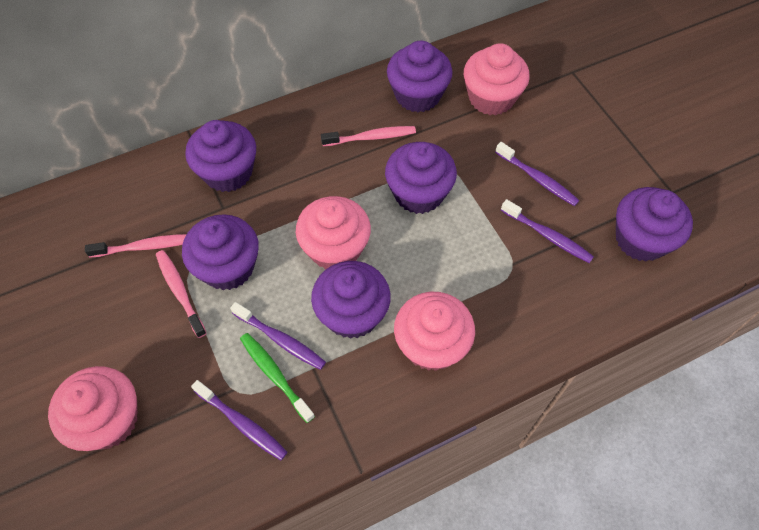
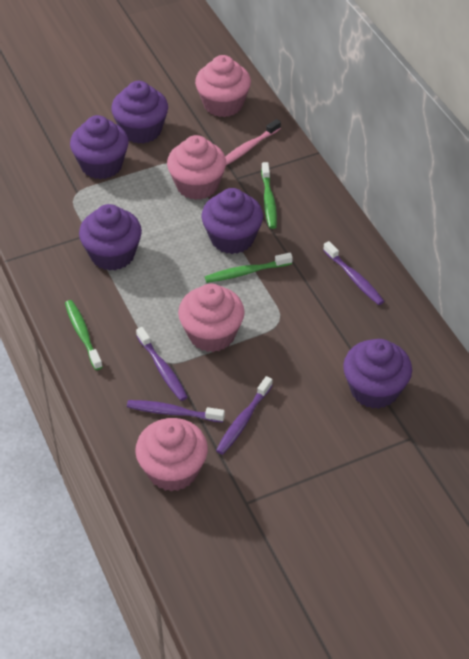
green toothbrush: 1 -> 3
pink toothbrush: 3 -> 1
purple cupcake: 6 -> 5

